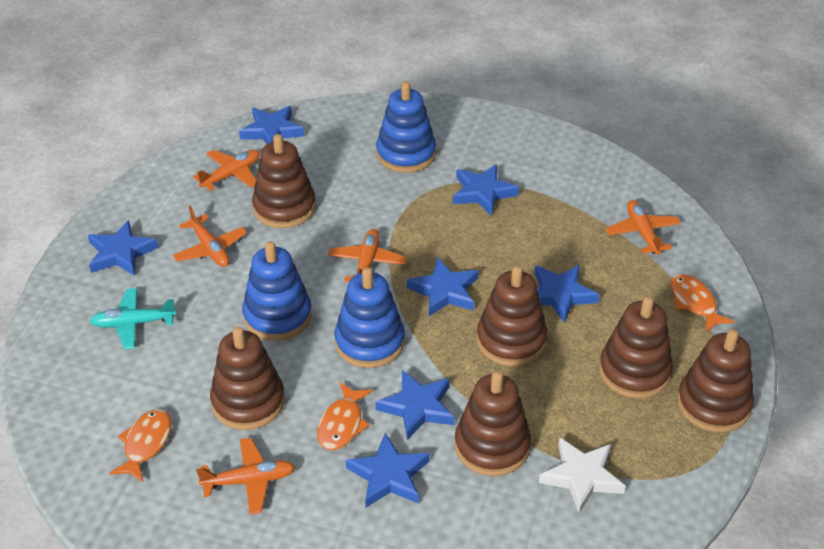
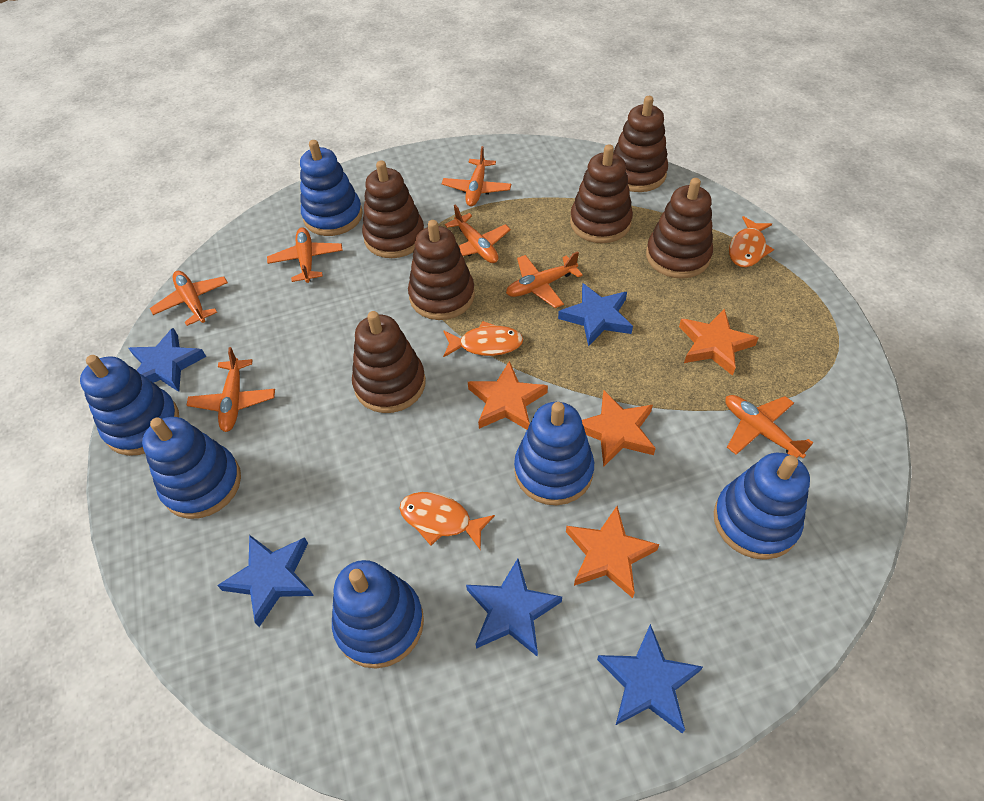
blue stacking toy: 3 -> 6
blue star: 7 -> 5
orange plane: 5 -> 7
orange star: 0 -> 4
turquoise plane: 1 -> 0
white star: 1 -> 0

